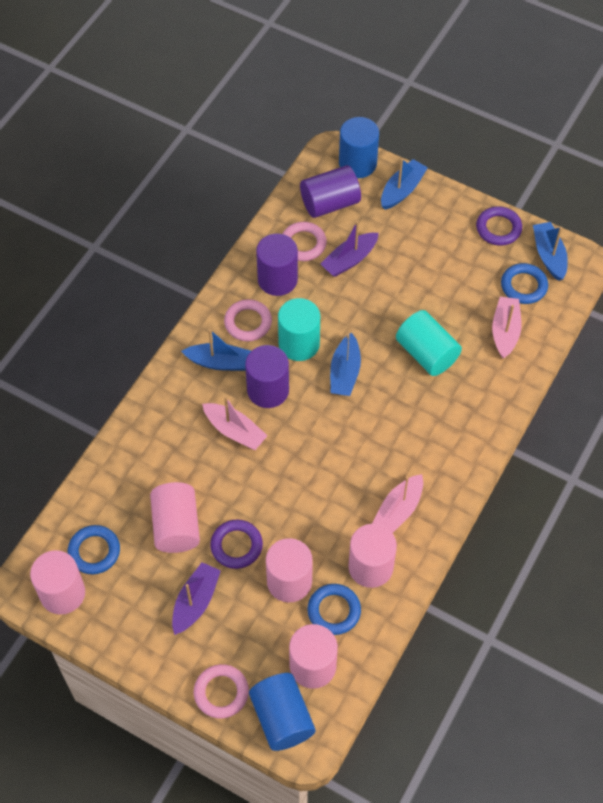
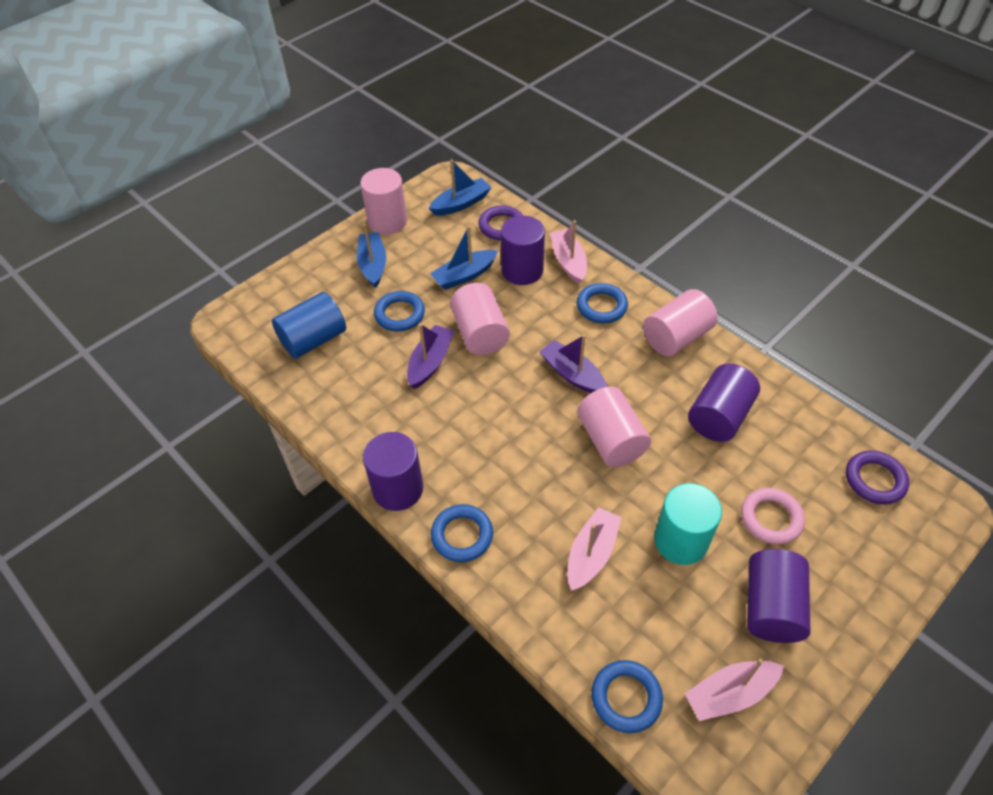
blue boat: 4 -> 3
blue cylinder: 2 -> 1
blue ring: 3 -> 4
pink cylinder: 5 -> 4
pink ring: 3 -> 1
purple cylinder: 3 -> 4
turquoise cylinder: 2 -> 1

